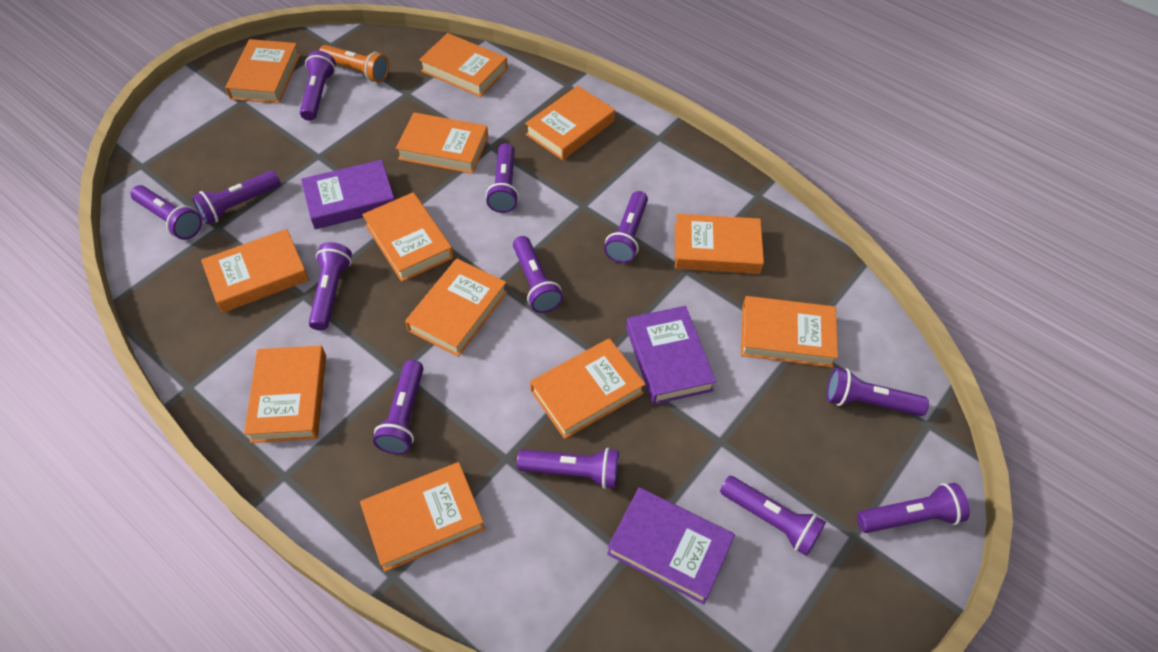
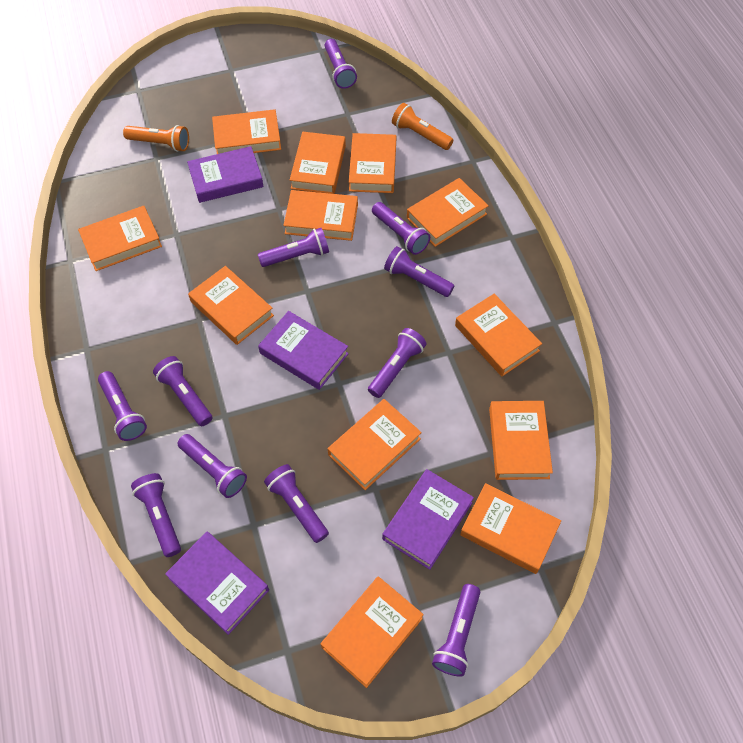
orange flashlight: 1 -> 2
purple book: 3 -> 4
purple flashlight: 12 -> 11

